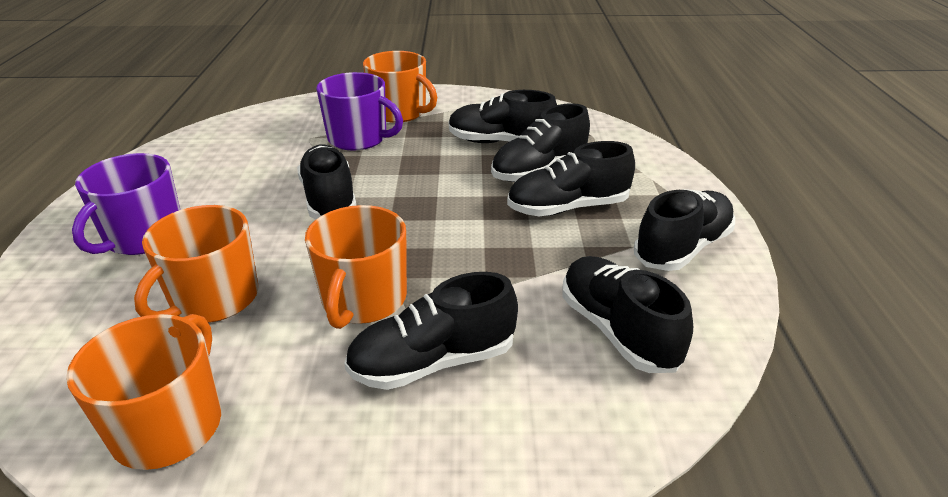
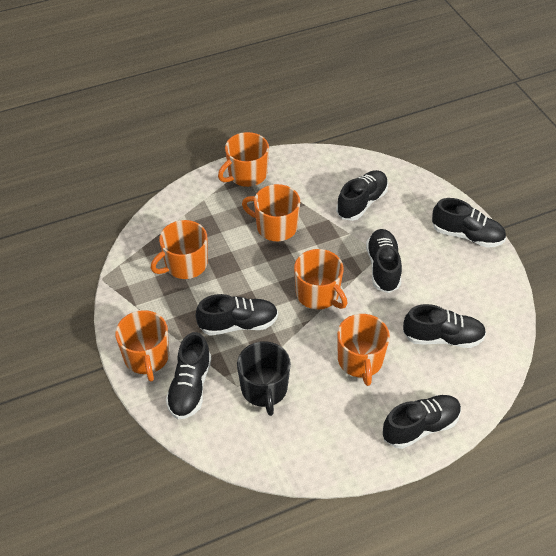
black mug: 0 -> 1
orange mug: 4 -> 6
purple mug: 2 -> 0

